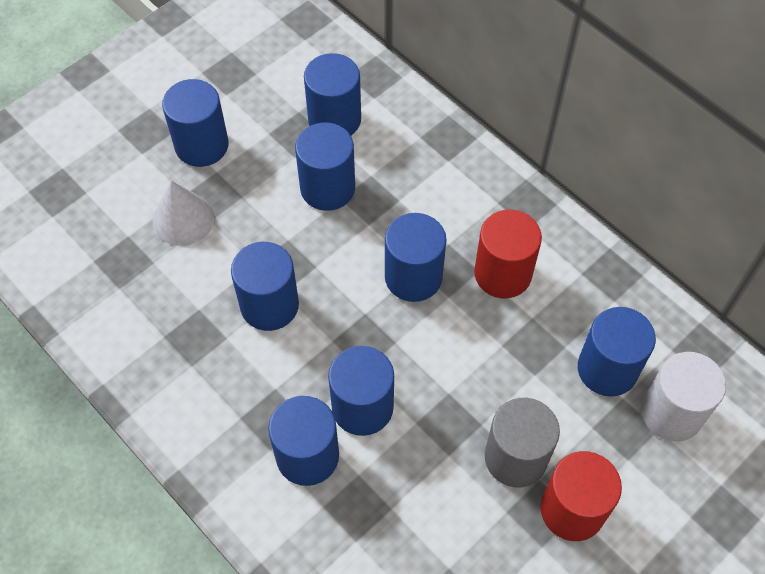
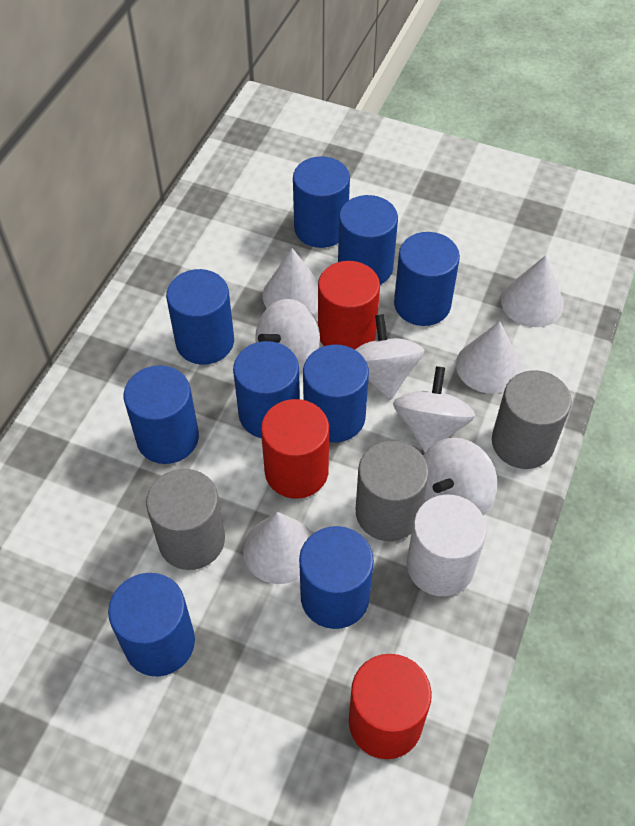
blue cylinder: 8 -> 9
grey cylinder: 1 -> 3
red cylinder: 2 -> 3
white cone: 1 -> 4
white spinning top: 0 -> 4

